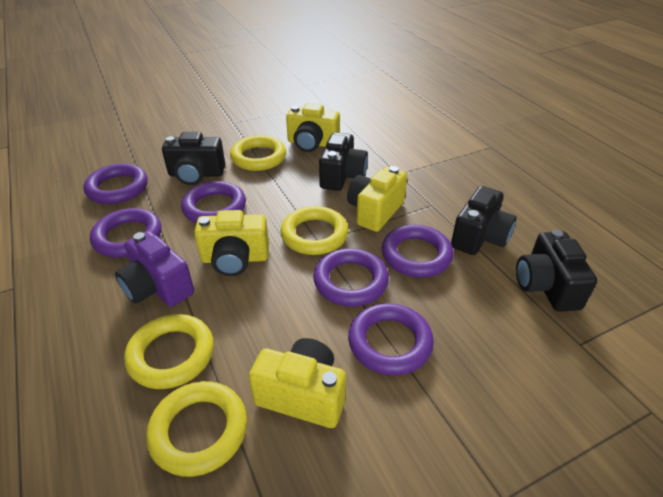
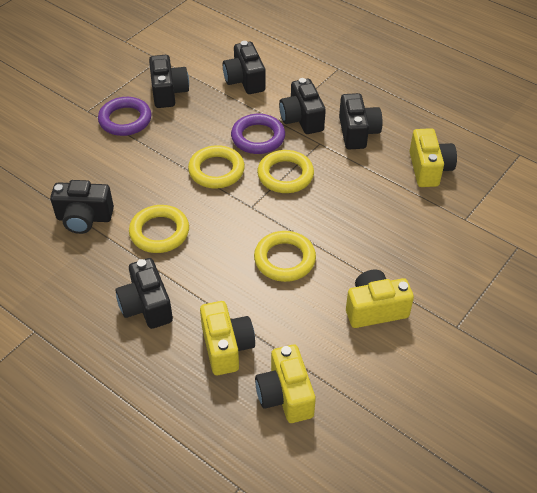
black camera: 4 -> 6
purple camera: 1 -> 0
purple ring: 6 -> 2

